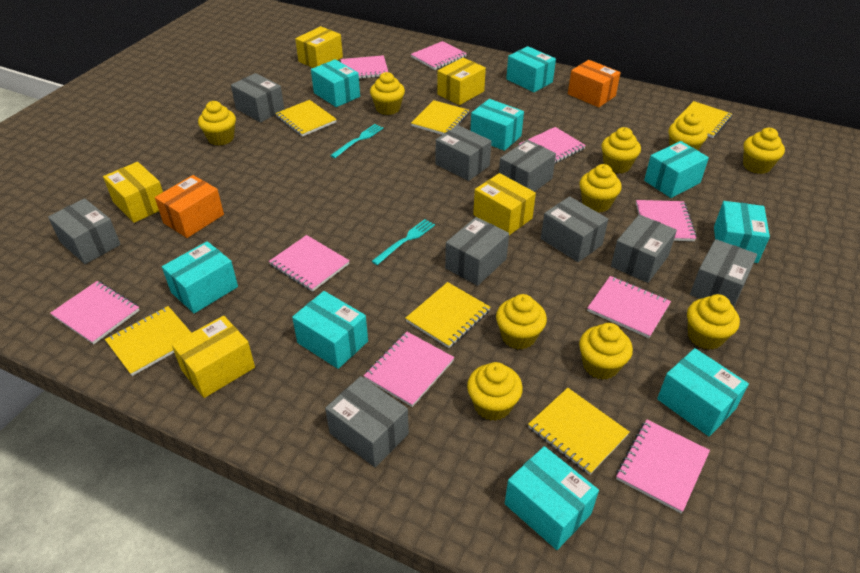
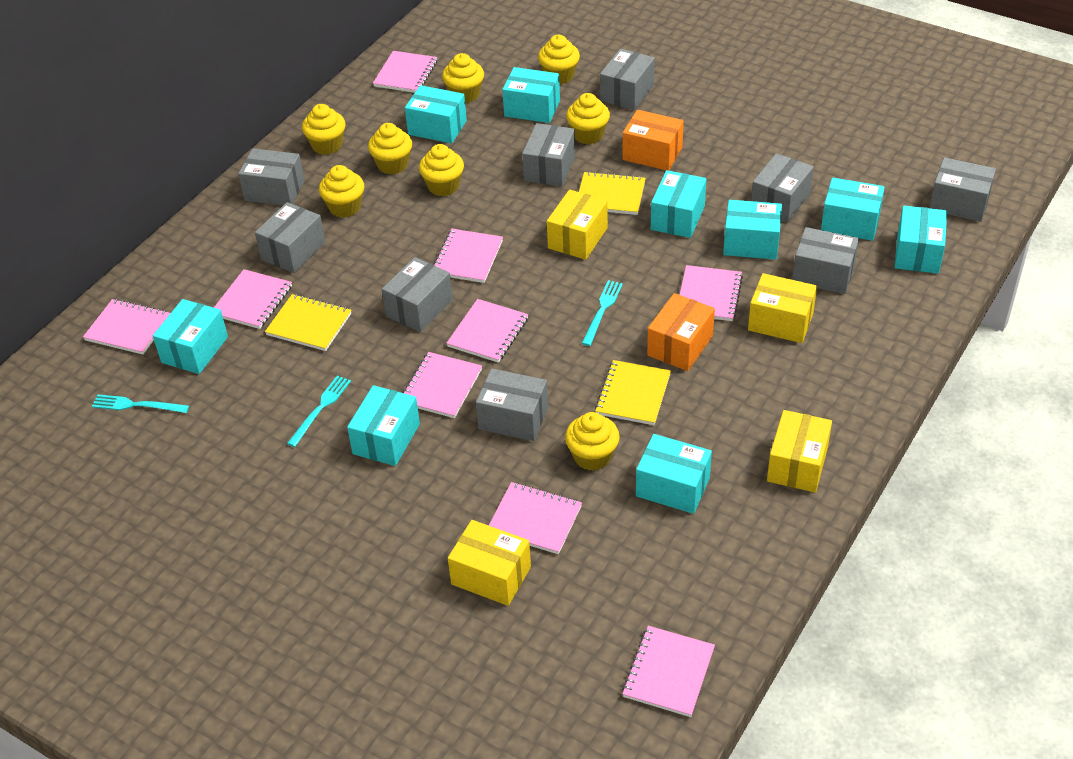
turquoise fork: 2 -> 3
yellow box: 5 -> 4
yellow cupcake: 10 -> 8
yellow notebook: 6 -> 3

